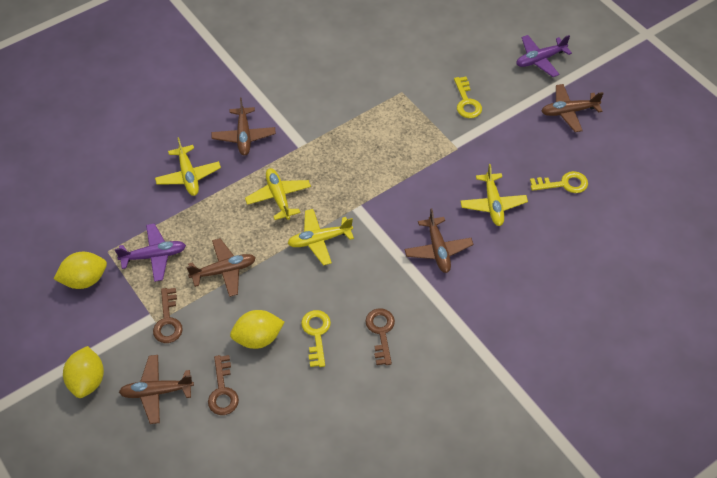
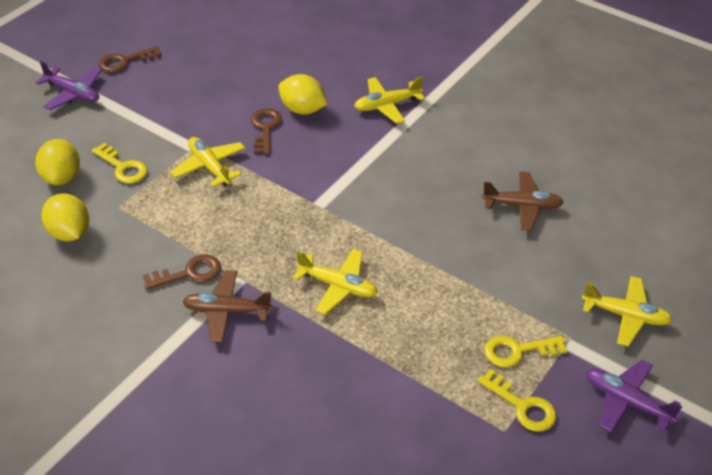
brown plane: 5 -> 2

